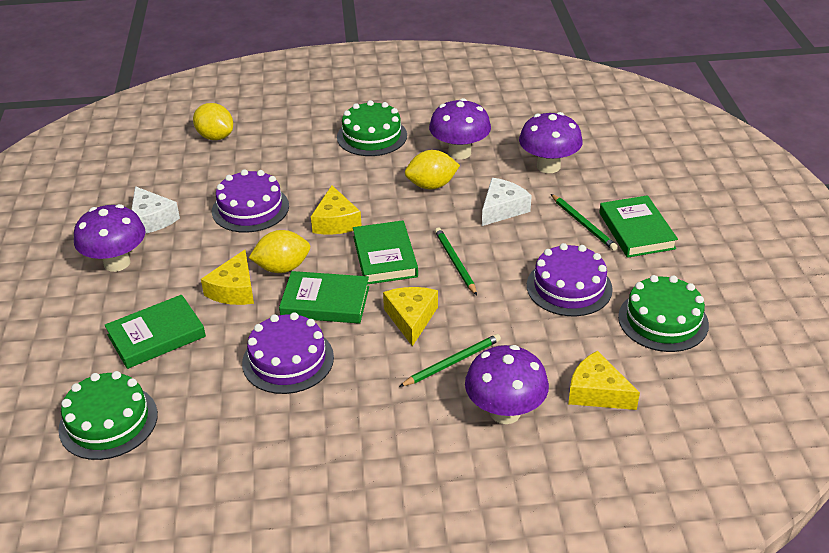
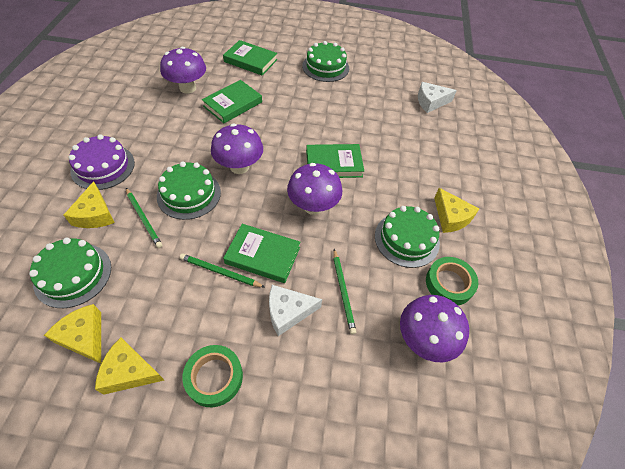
green cake: 3 -> 4
green tape: 0 -> 2
purple cake: 3 -> 1
yellow lemon: 3 -> 0

